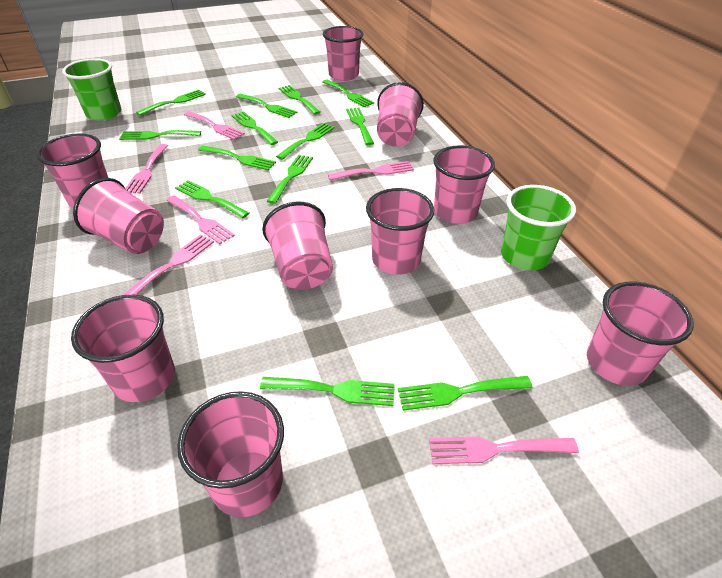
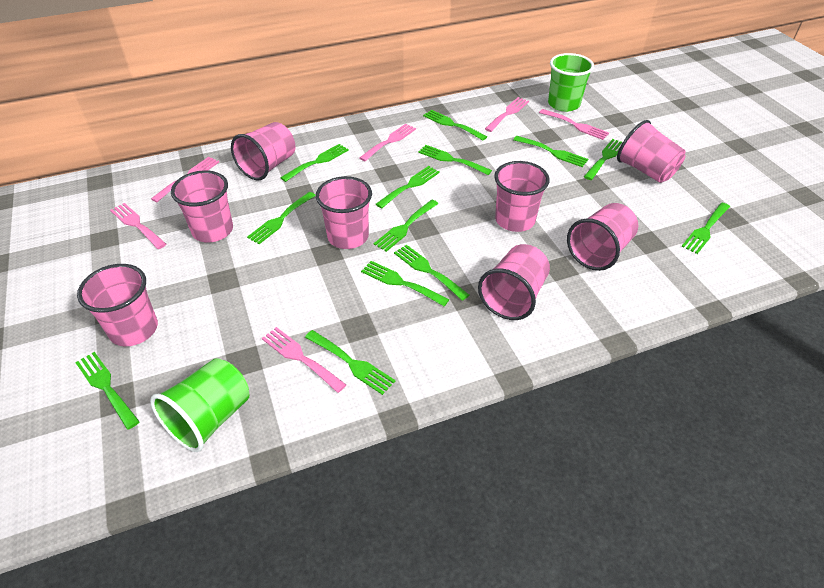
pink cup: 10 -> 8

